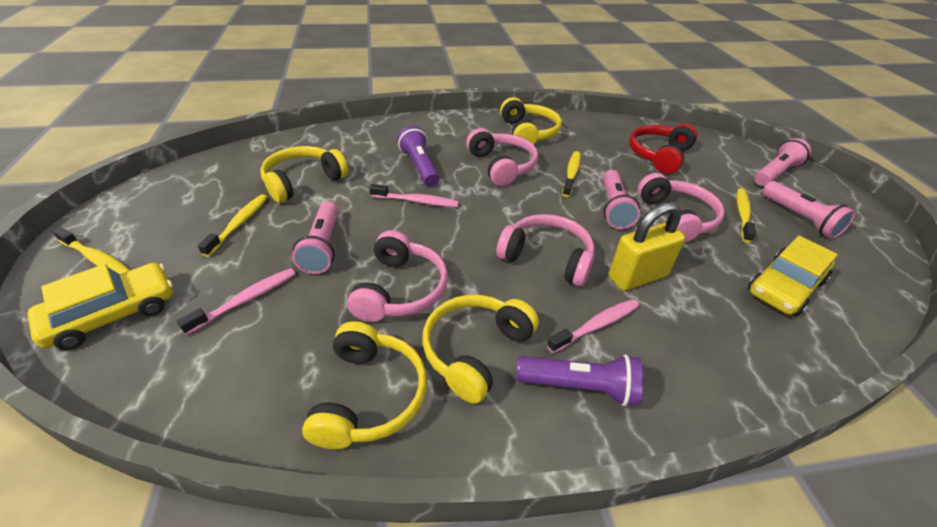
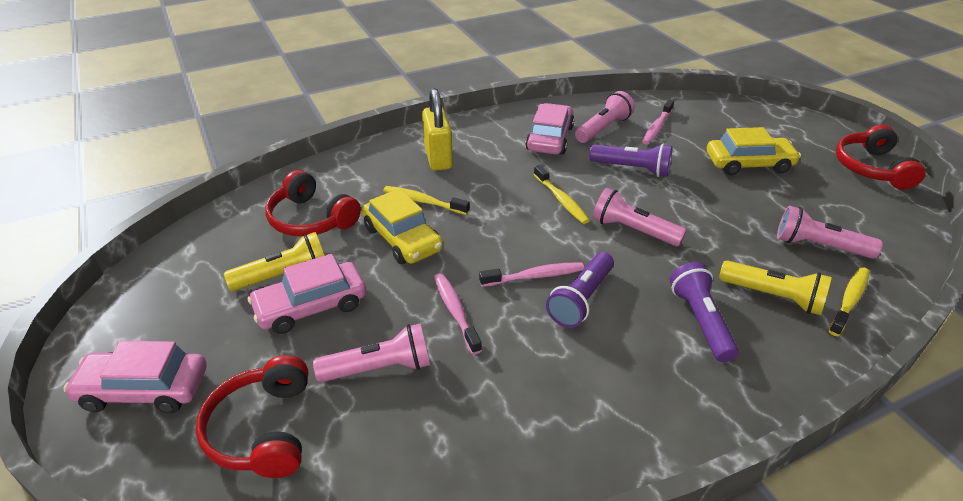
pink car: 0 -> 3
pink headphones: 4 -> 0
purple flashlight: 2 -> 3
red headphones: 1 -> 3
yellow flashlight: 0 -> 2
yellow headphones: 4 -> 0
yellow toothbrush: 4 -> 3

